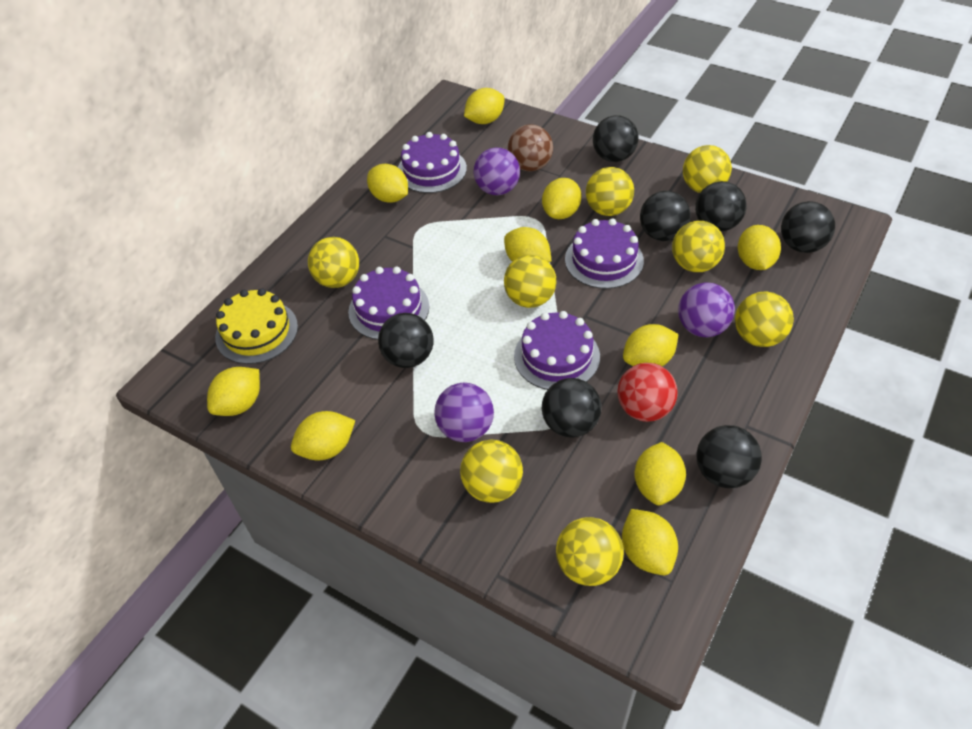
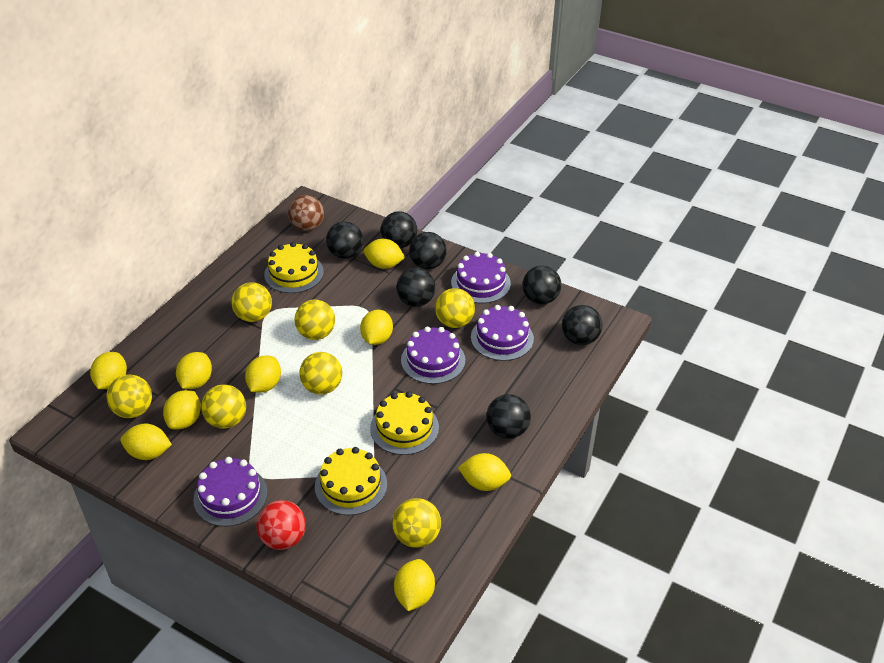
purple ball: 3 -> 0
yellow ball: 8 -> 7
yellow cake: 1 -> 3
yellow lemon: 10 -> 9

